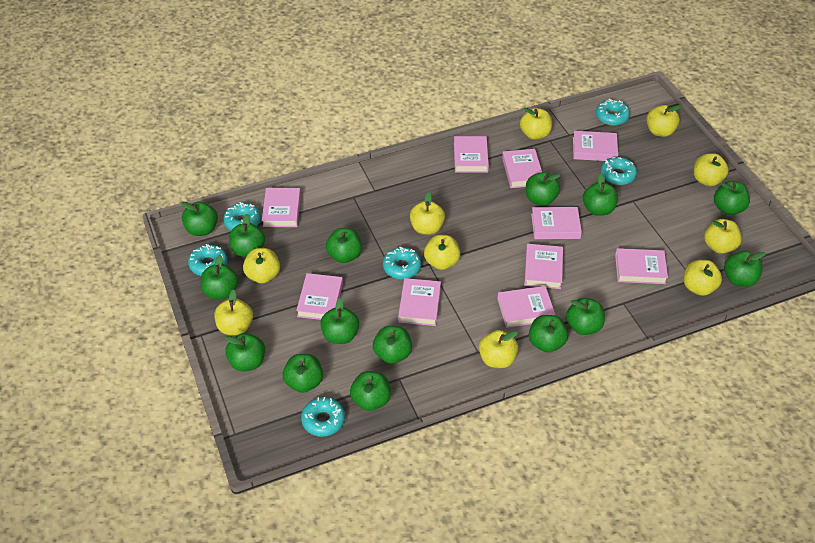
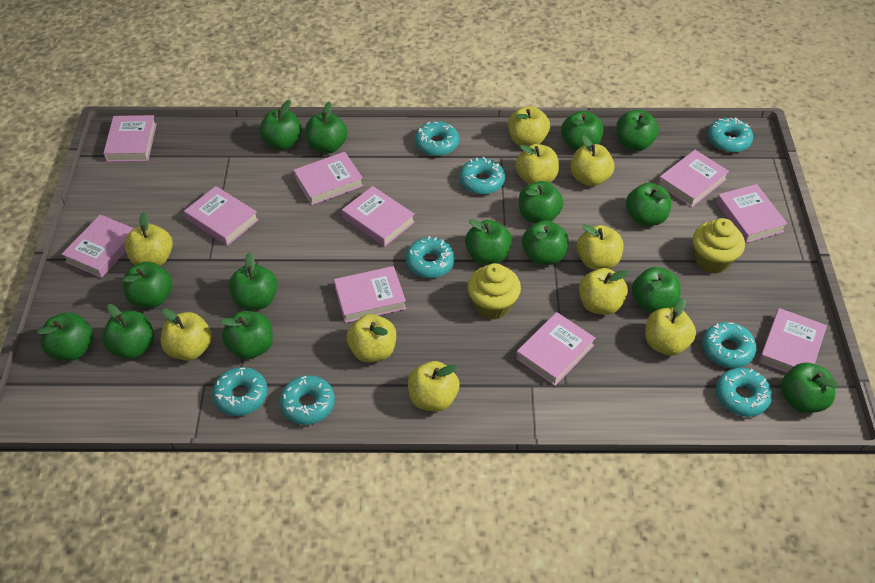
turquoise donut: 6 -> 8
yellow cupcake: 0 -> 2

